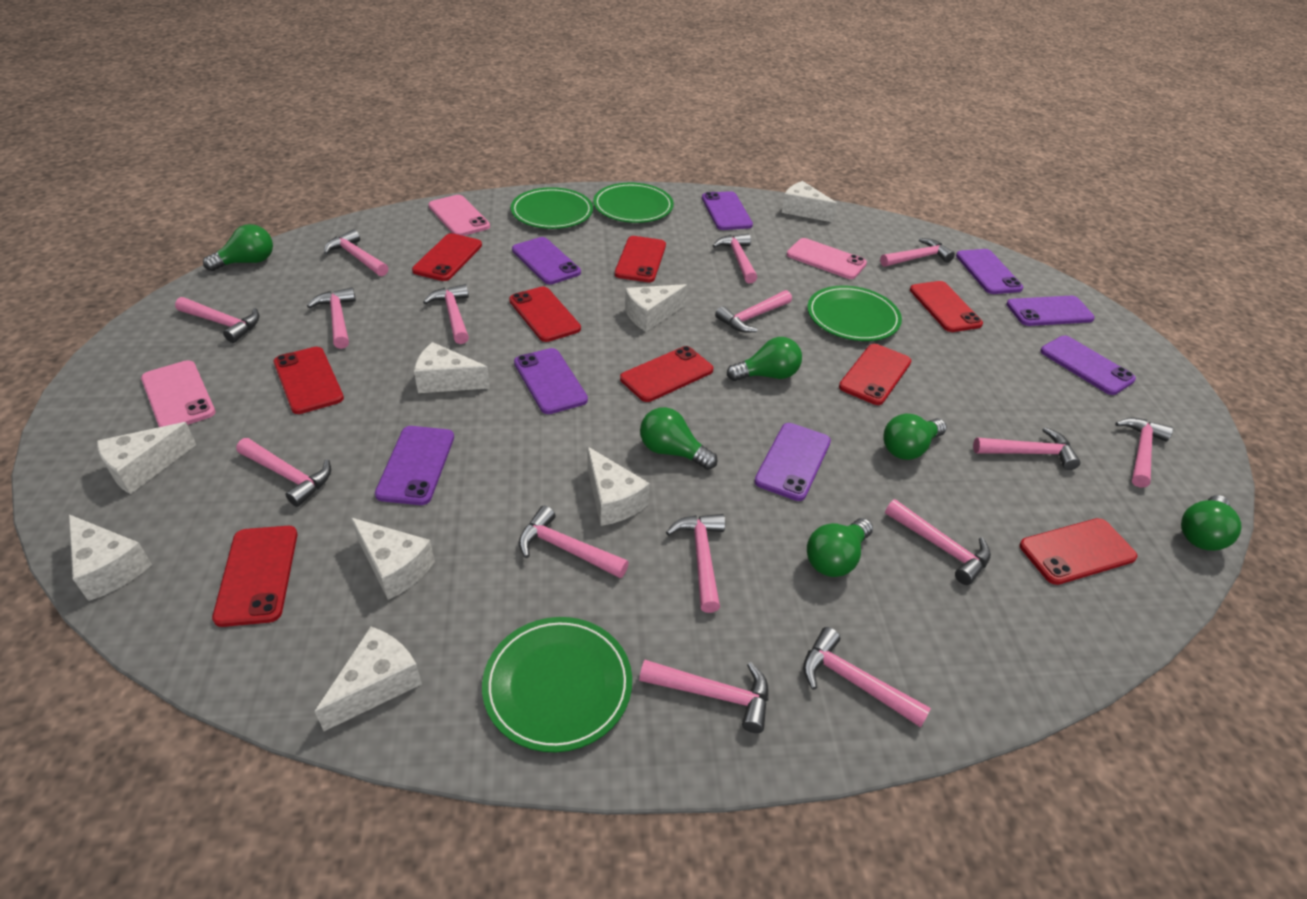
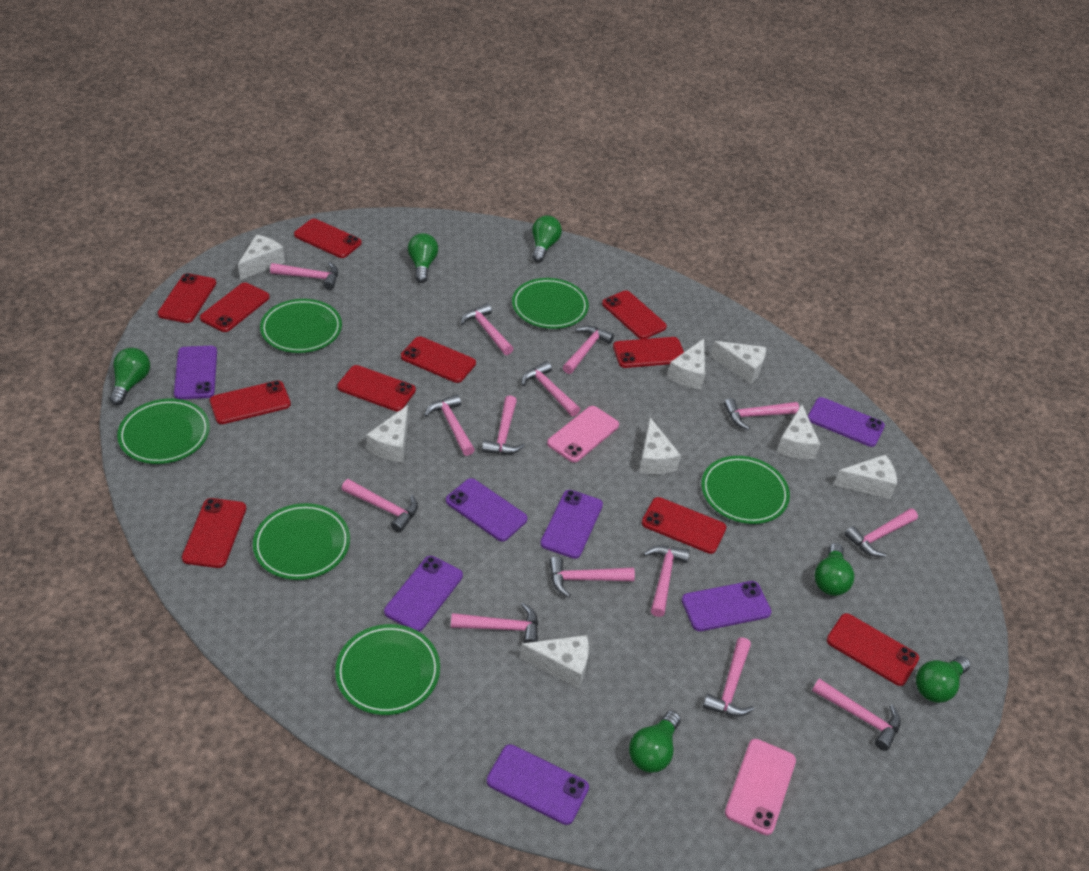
green plate: 4 -> 6
pink hammer: 15 -> 14
pink phone: 3 -> 2
purple phone: 8 -> 7
red phone: 9 -> 11

